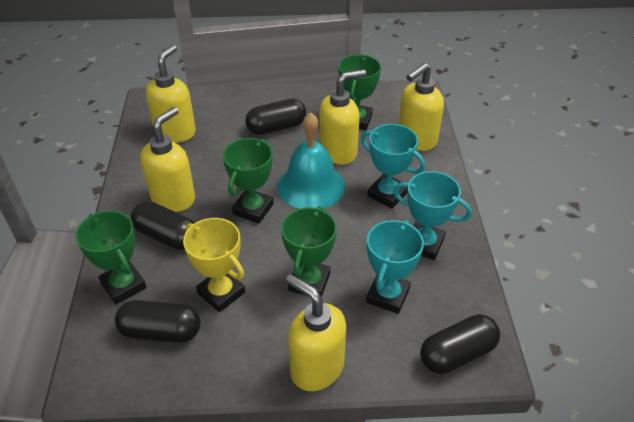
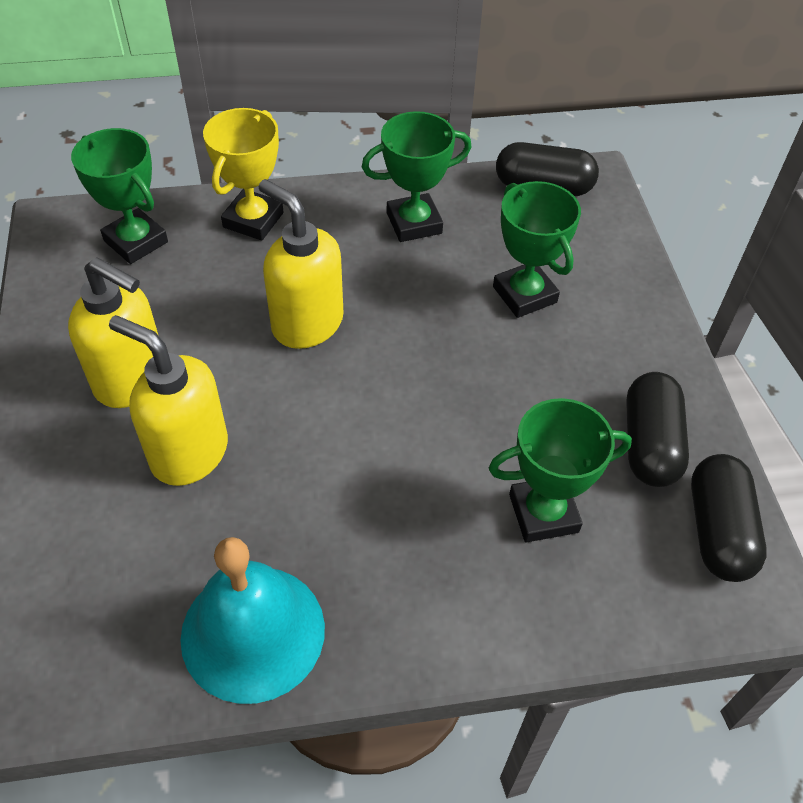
black capsule: 4 -> 3
turquoise trophy: 3 -> 0
yellow soap dispenser: 5 -> 3

